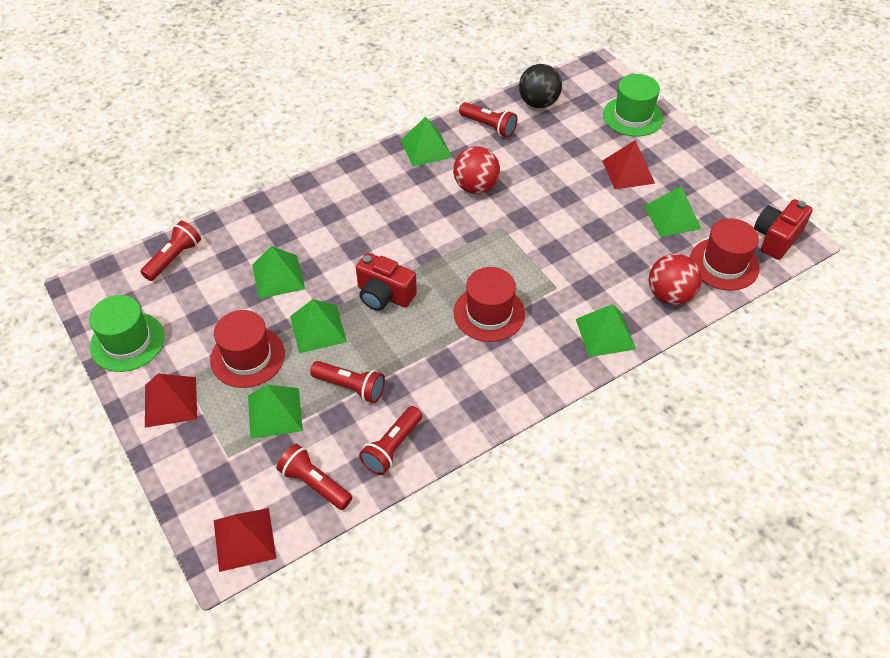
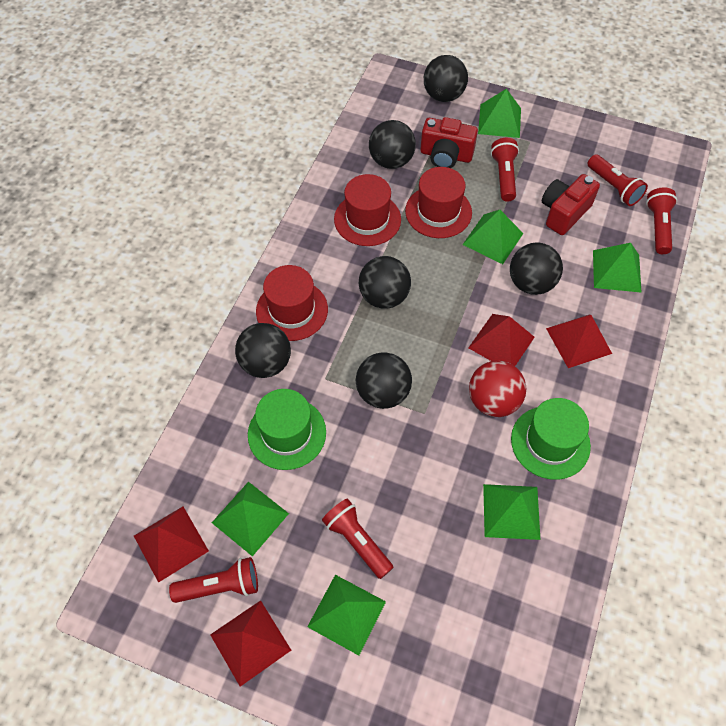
black ball: 1 -> 6
red ball: 2 -> 1
red pyramid: 3 -> 4

